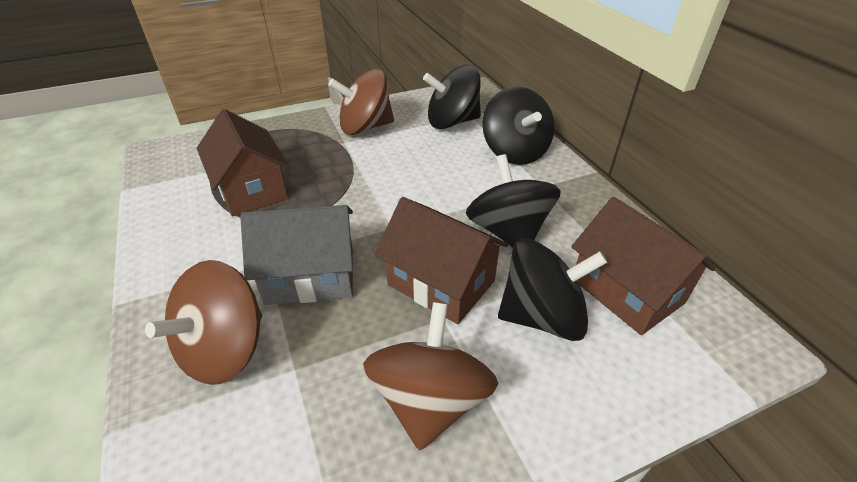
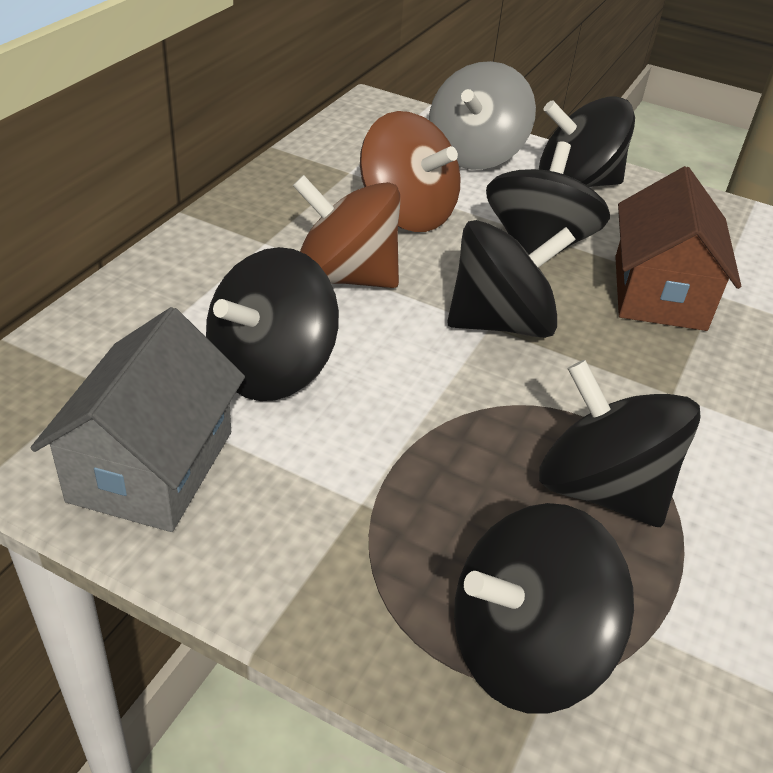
black spinning top: 4 -> 6
brown house: 3 -> 1
brown spinning top: 3 -> 2
grey spinning top: 0 -> 1

